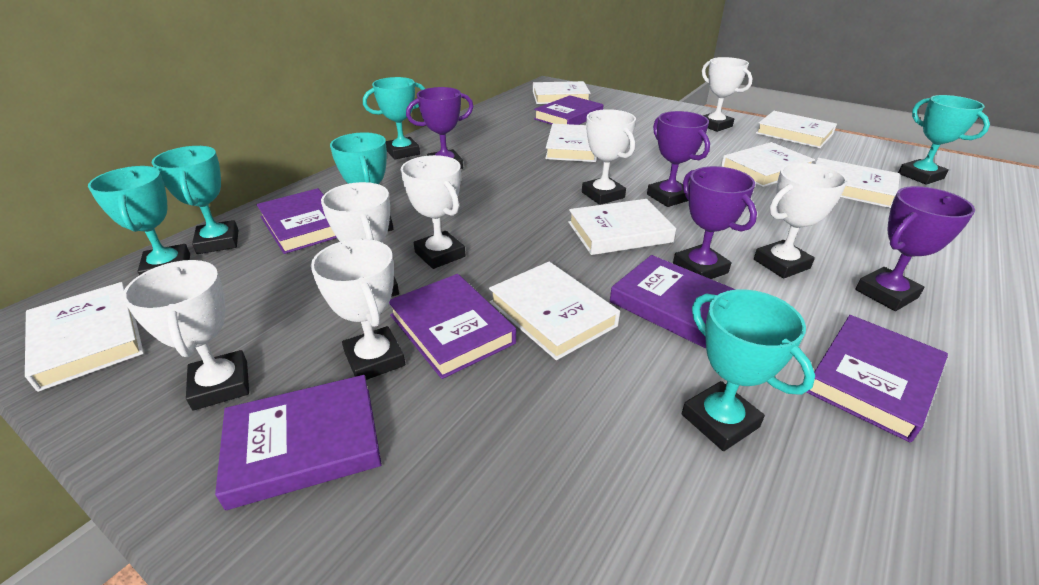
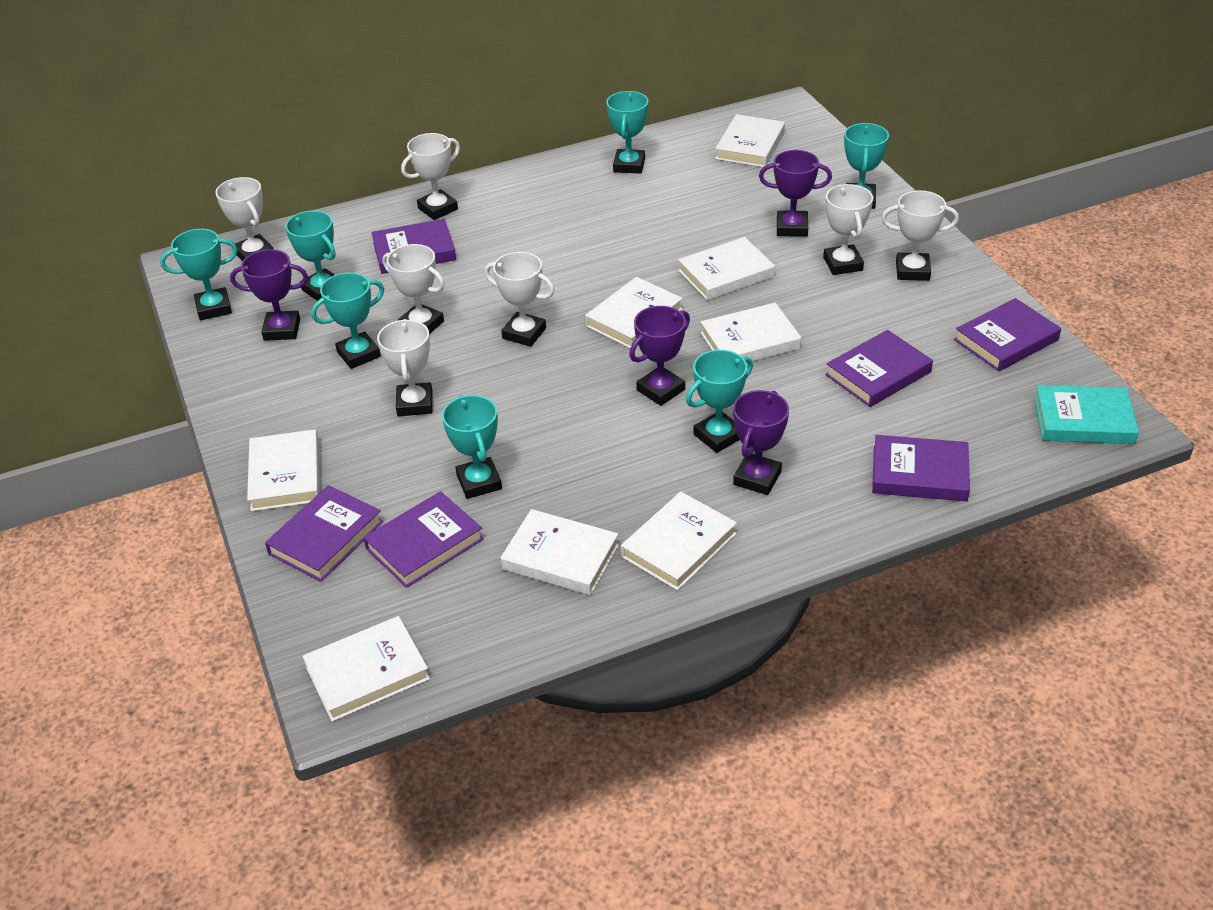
turquoise book: 0 -> 1
turquoise trophy: 6 -> 7

